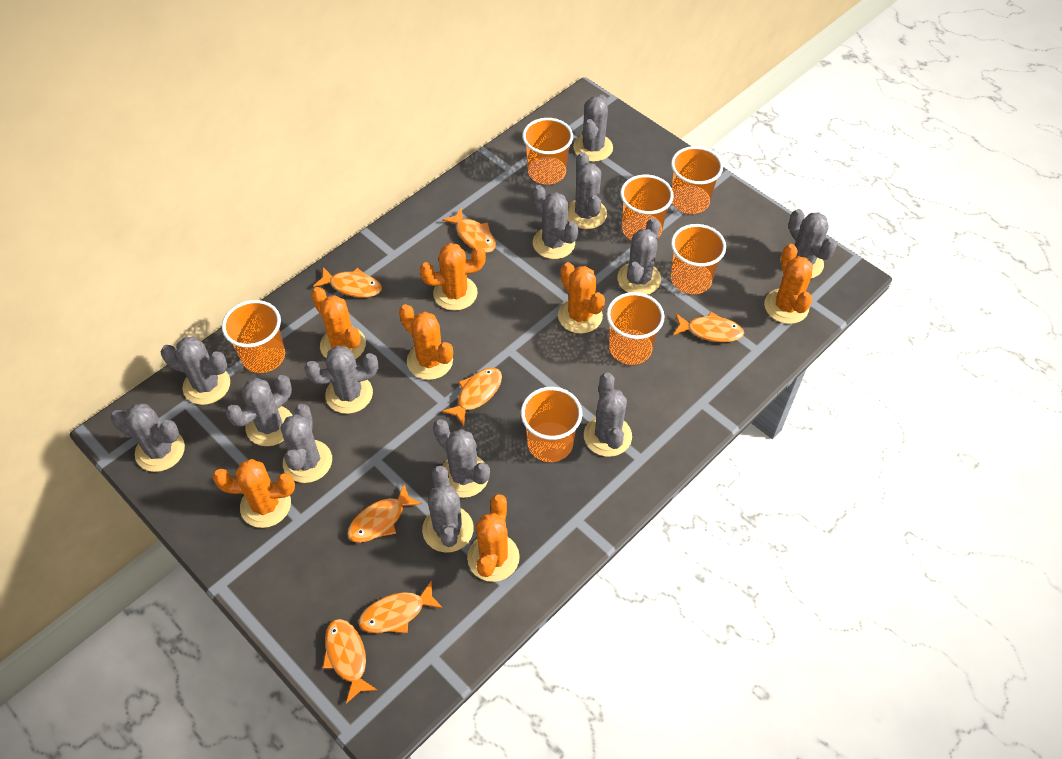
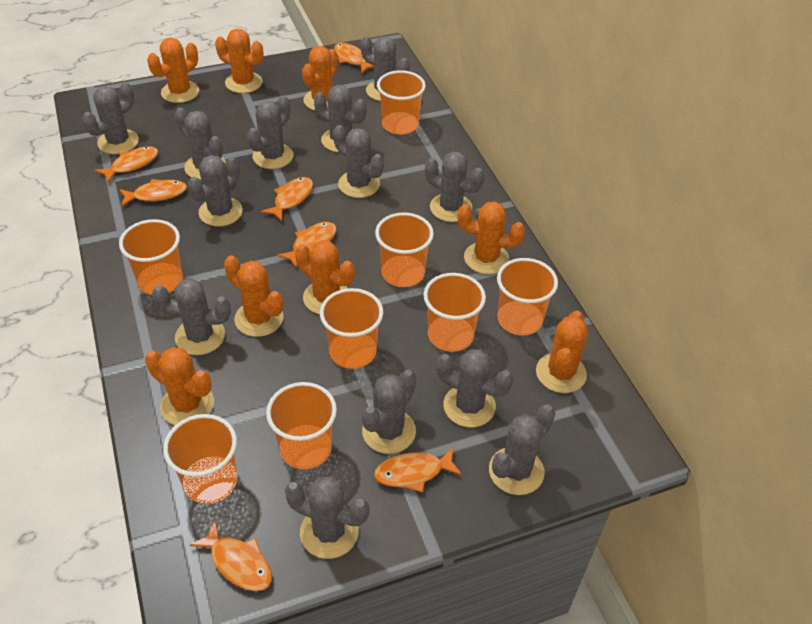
orange cactus: 7 -> 8
orange cup: 7 -> 8

